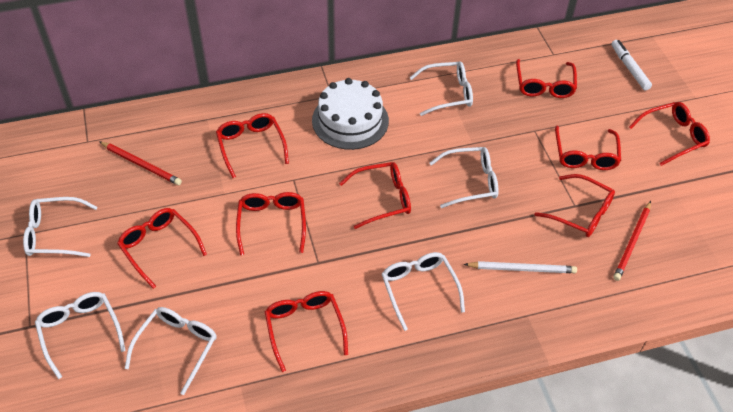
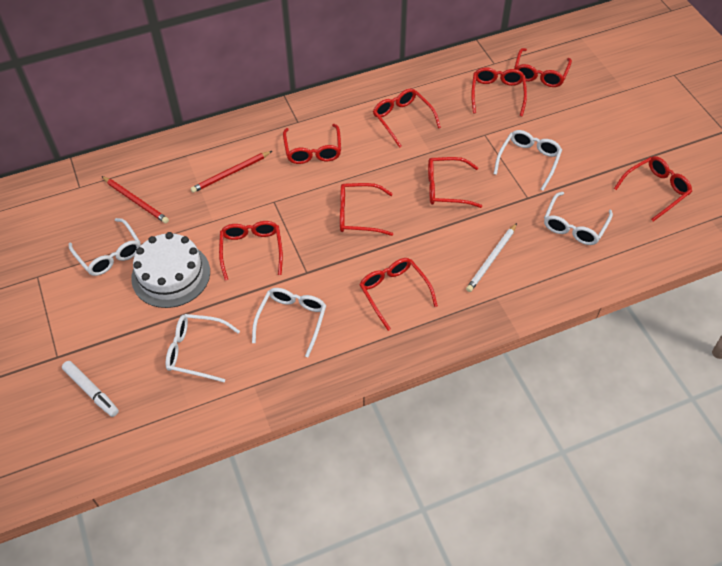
white glasses: 6 -> 5

